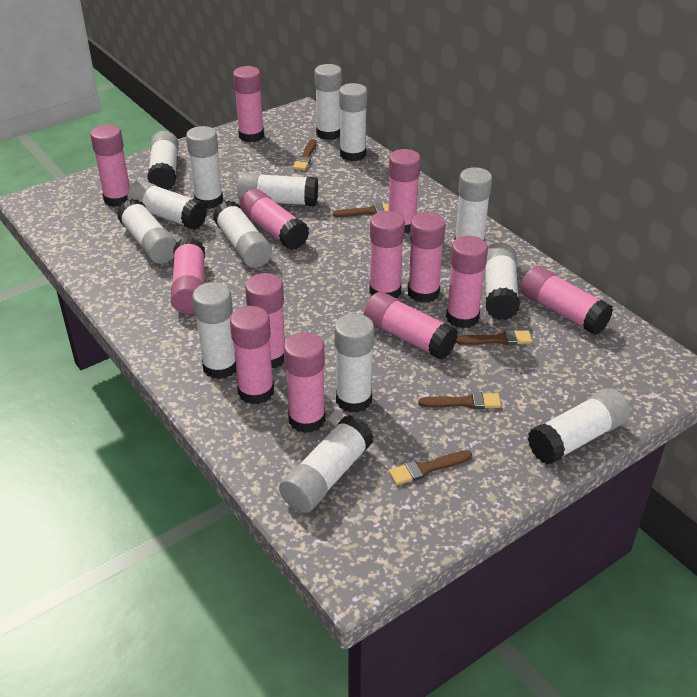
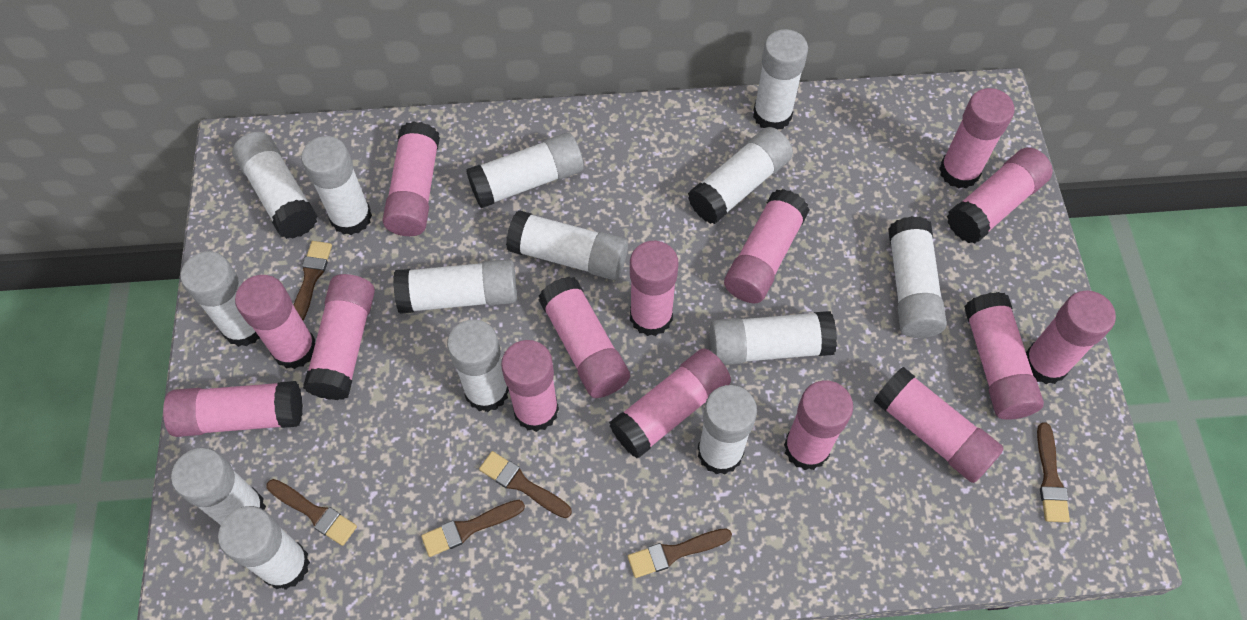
brown brush: 5 -> 6
pink glue stick: 13 -> 15

